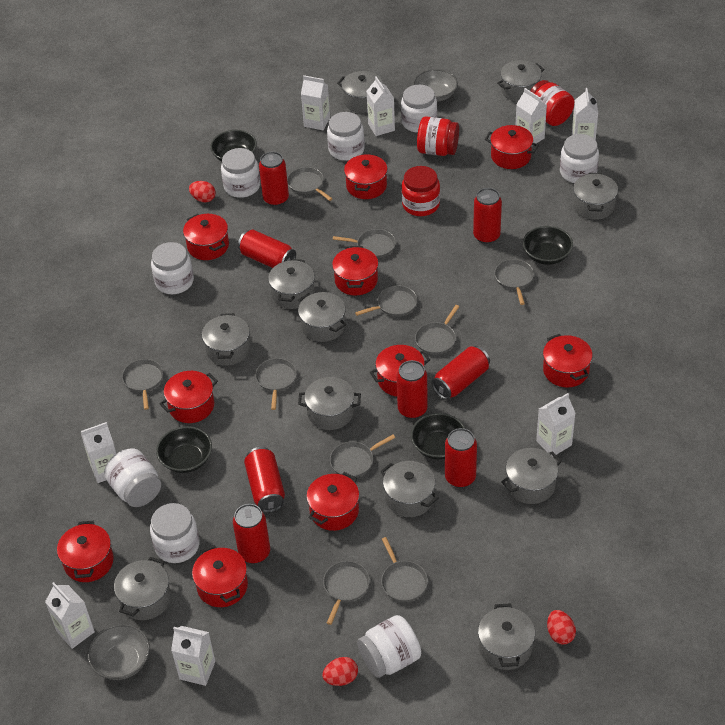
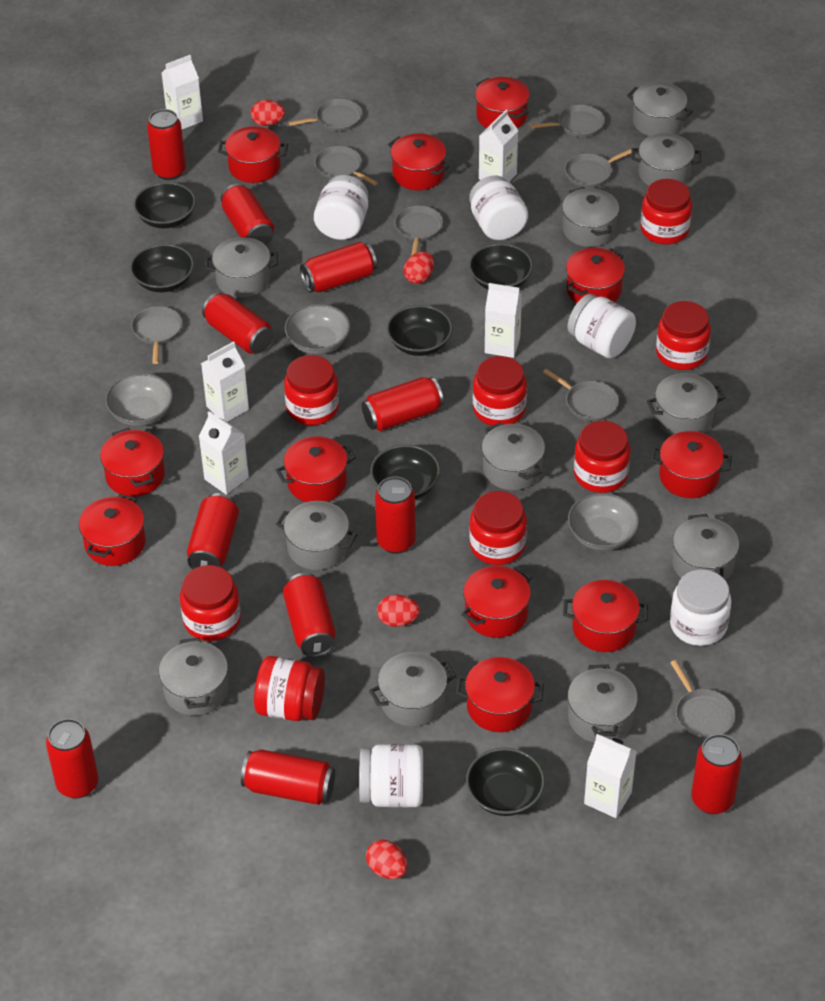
black bowl: 4 -> 6
grey bowl: 2 -> 3
grey pan: 10 -> 8
red can: 8 -> 11
red egg: 3 -> 4
red jar: 3 -> 8
red pot: 10 -> 11
white carton: 8 -> 6
white jar: 8 -> 5

